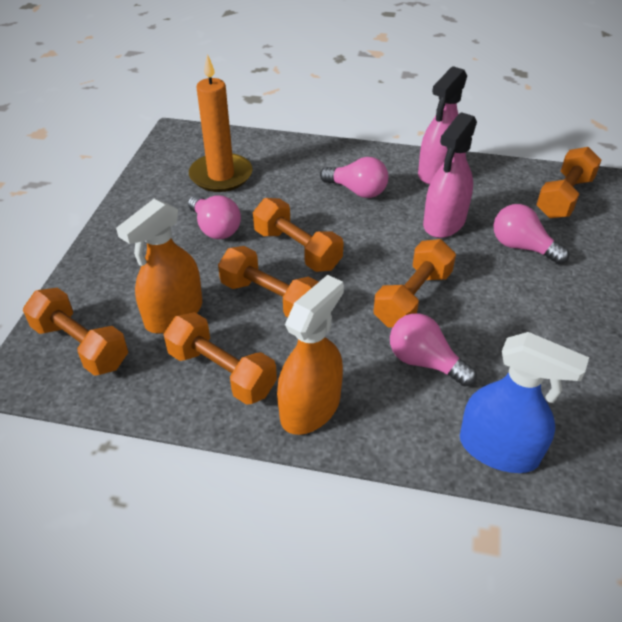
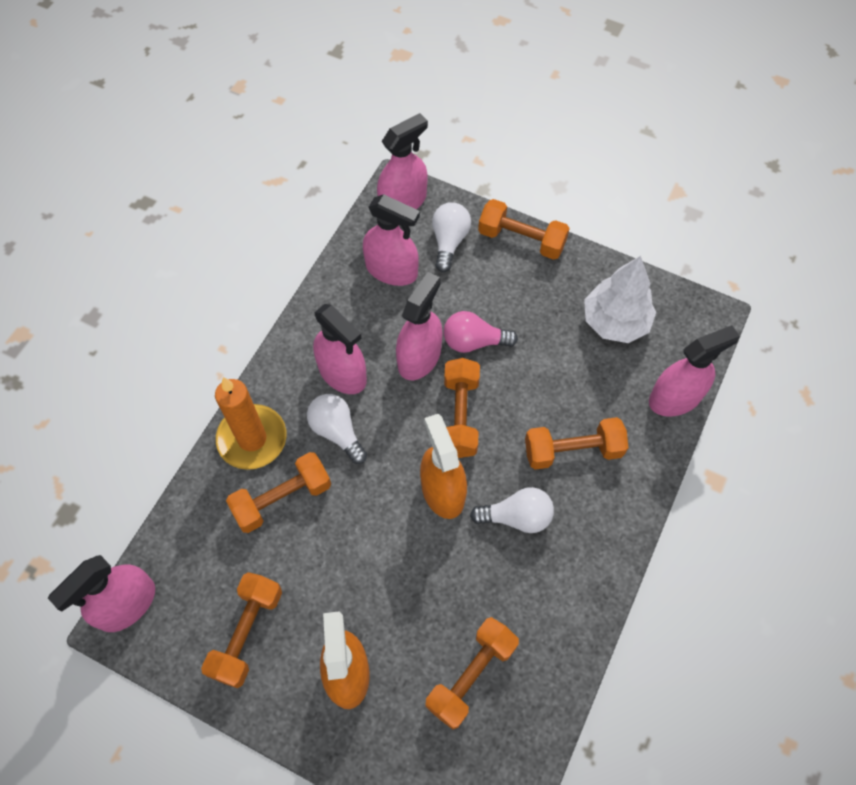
blue spray bottle: 1 -> 0
pink light bulb: 4 -> 1
pink spray bottle: 2 -> 6
white light bulb: 0 -> 3
white tree: 0 -> 1

